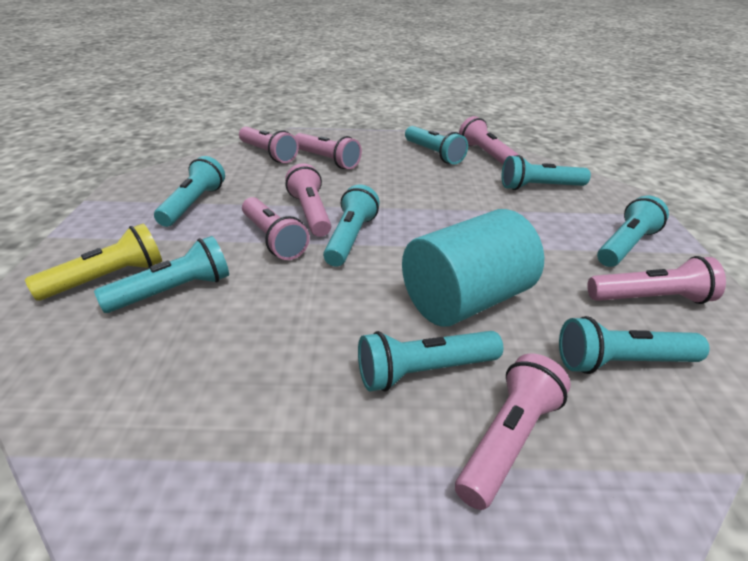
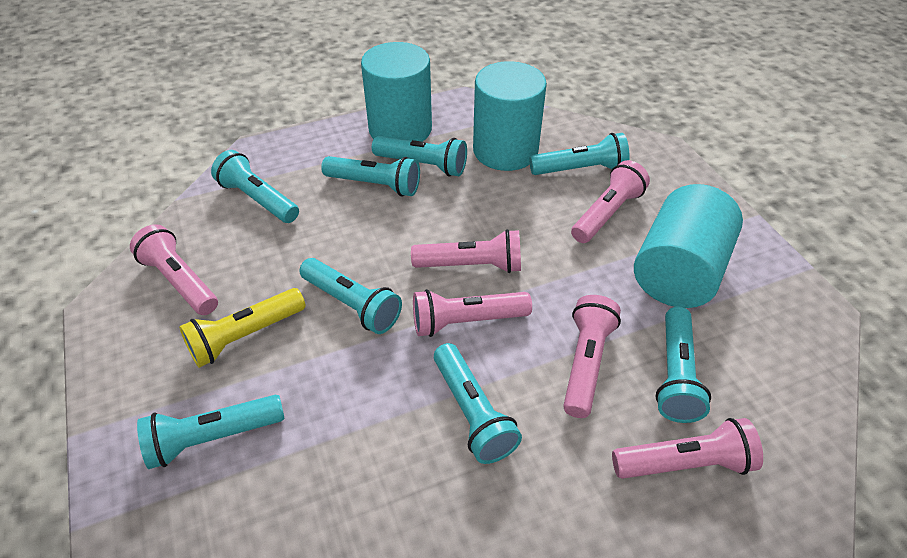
pink flashlight: 7 -> 6
turquoise cylinder: 1 -> 3

